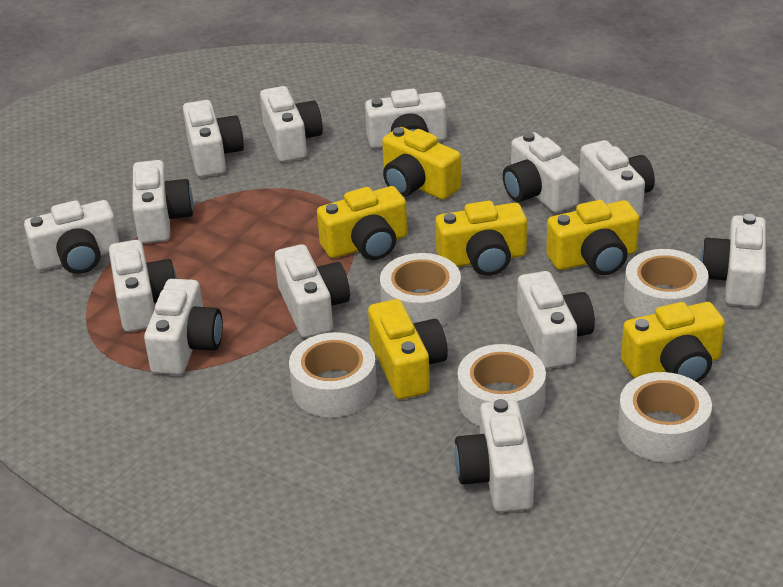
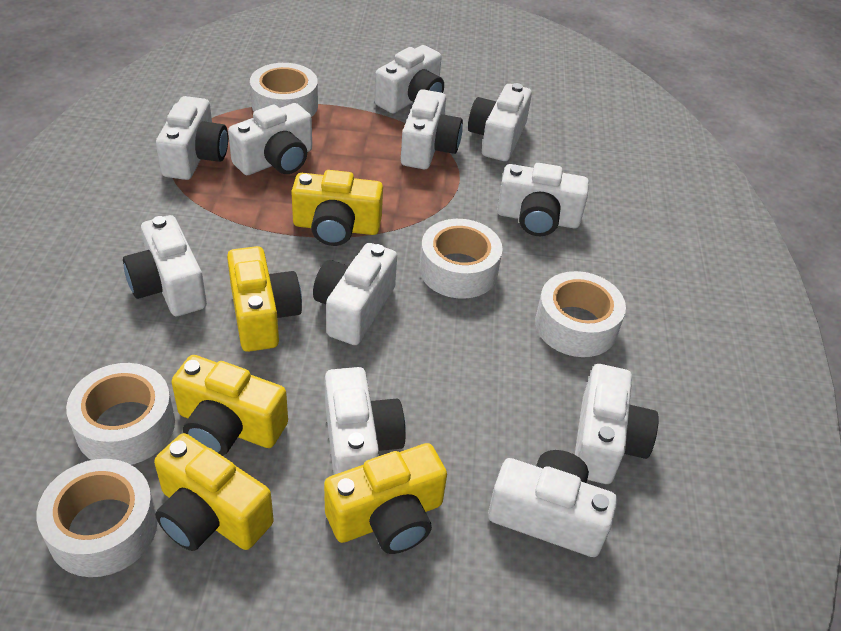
white camera: 13 -> 11
yellow camera: 6 -> 5

